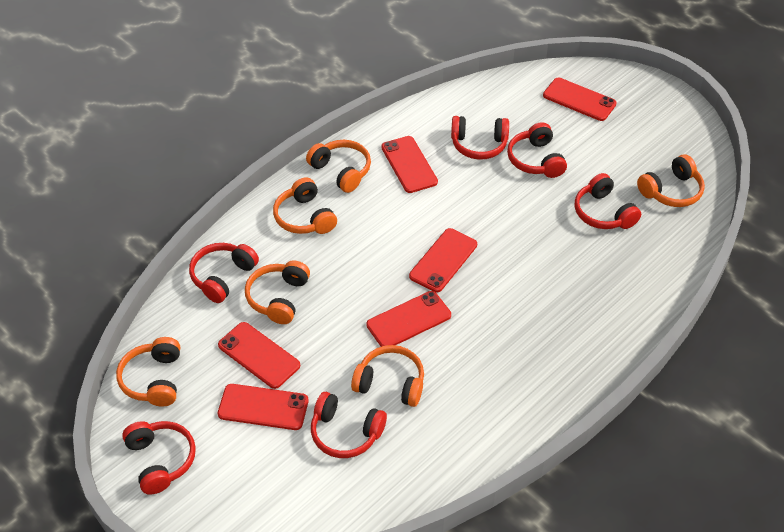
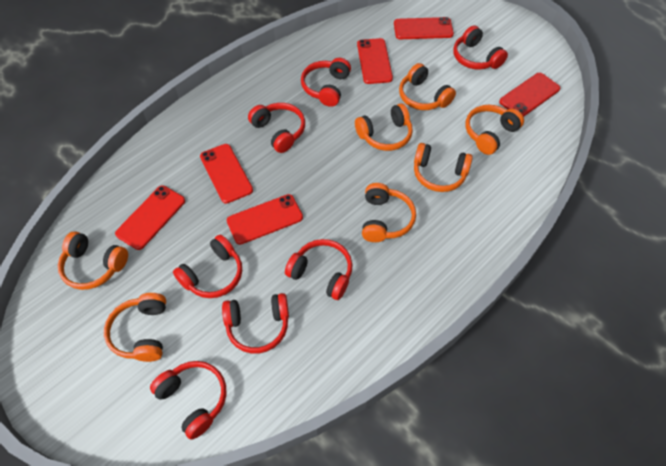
orange headphones: 6 -> 7
red headphones: 6 -> 7

